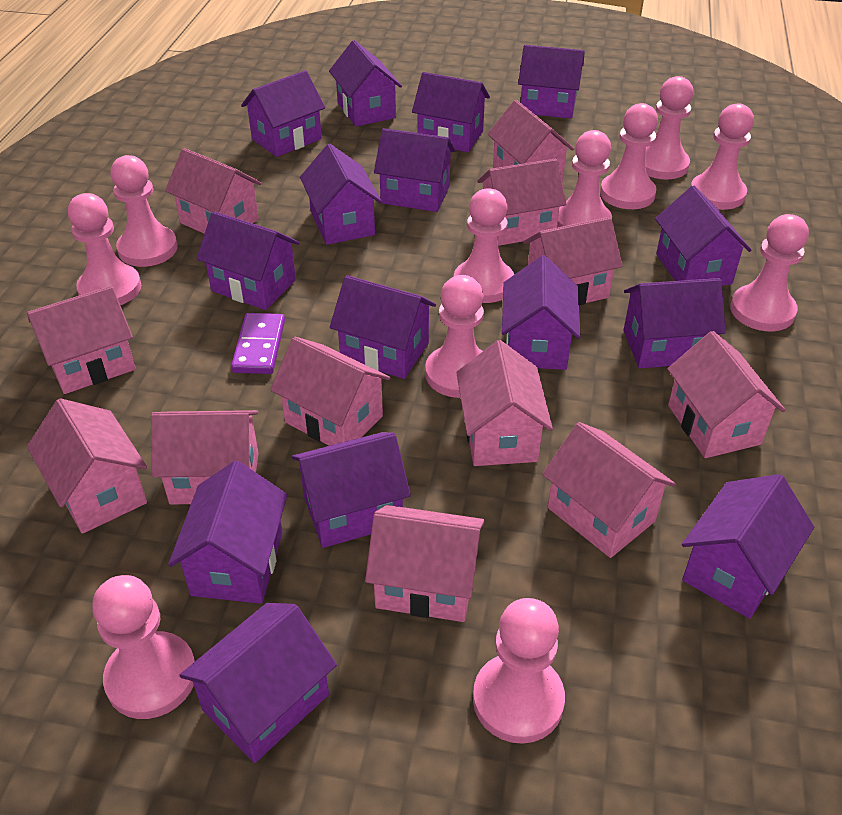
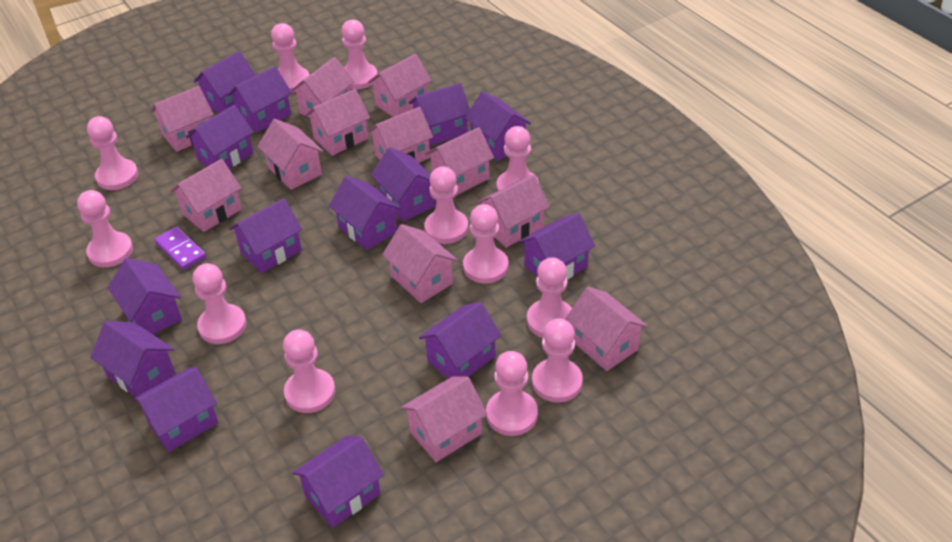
pink pawn: 11 -> 12
purple house: 15 -> 14

